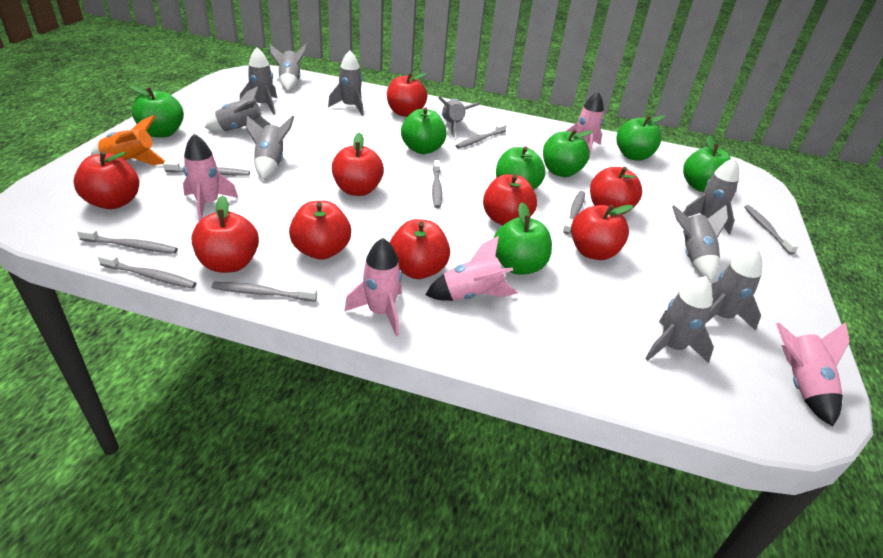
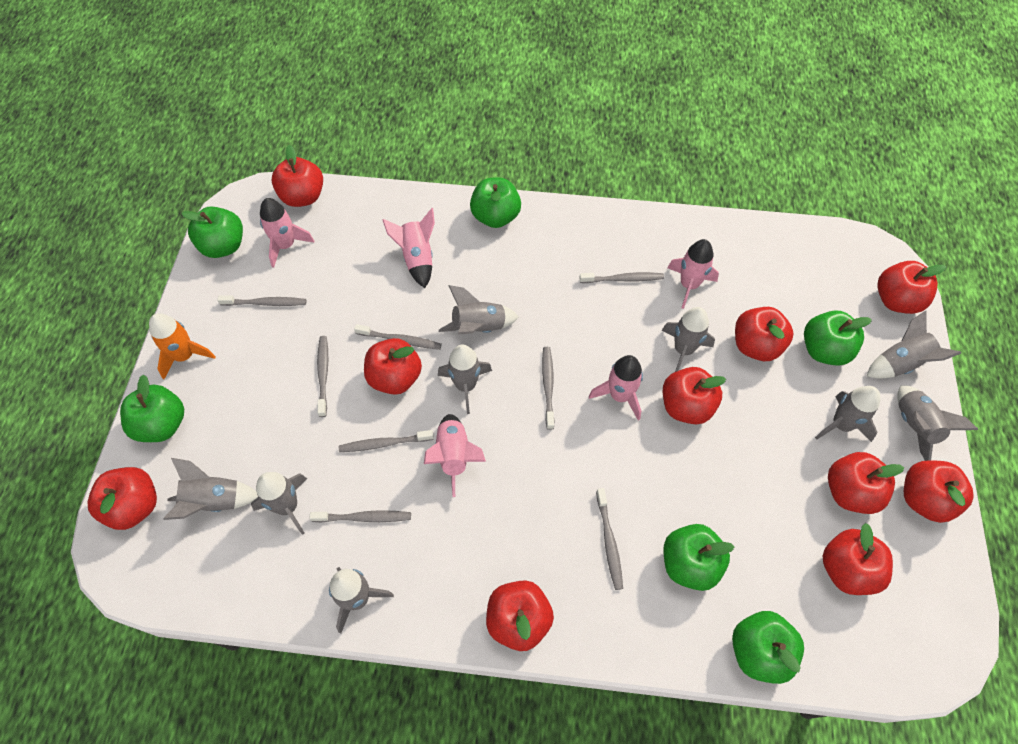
green apple: 7 -> 6
grey rocket: 10 -> 9
red apple: 9 -> 10

